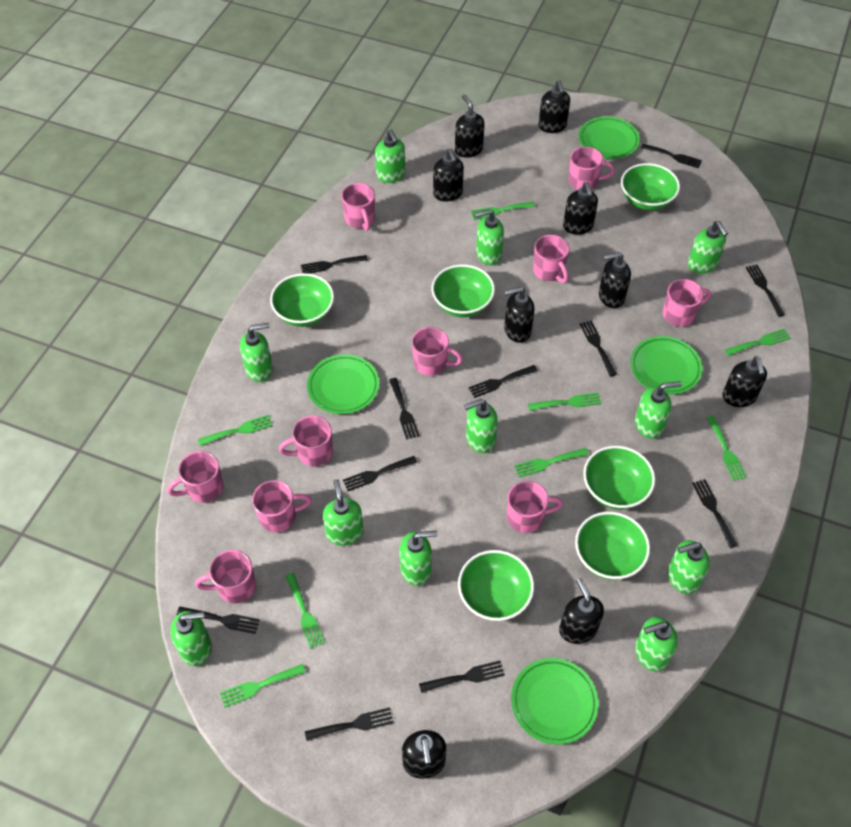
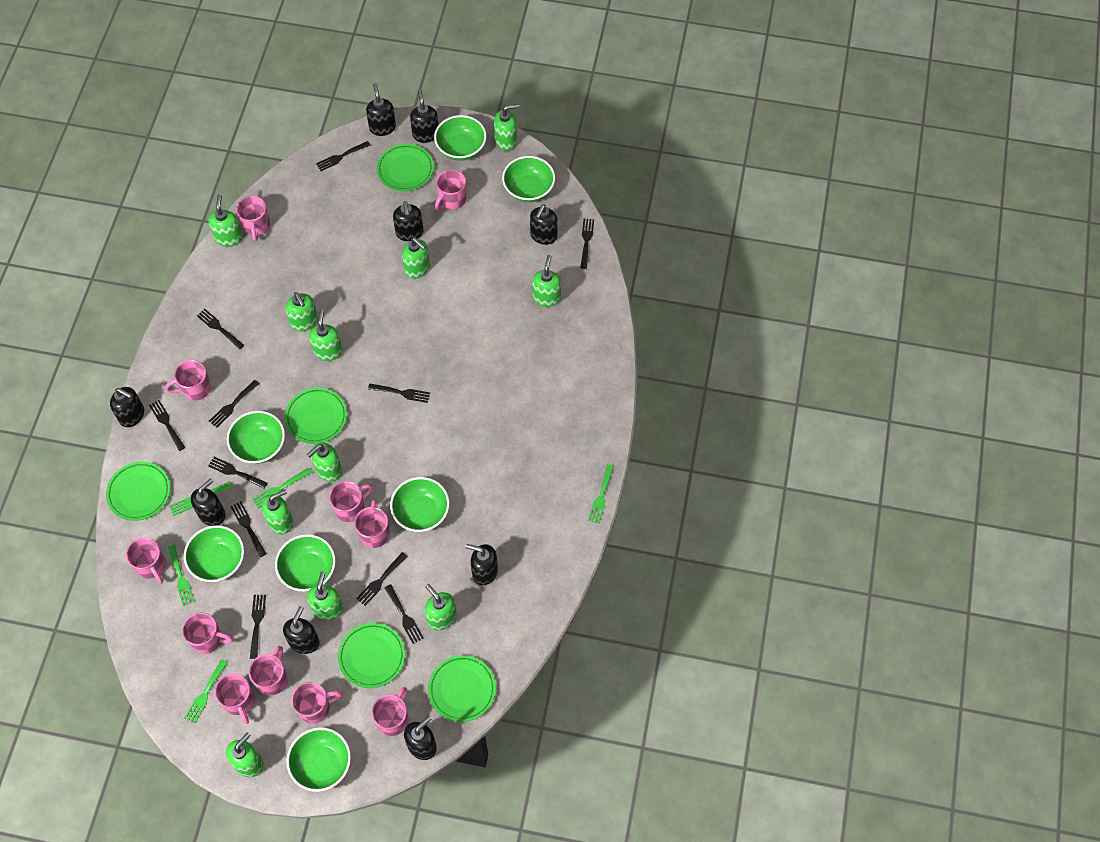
green bowl: 6 -> 7
green fork: 8 -> 5
green plate: 4 -> 5
pink mug: 10 -> 11

